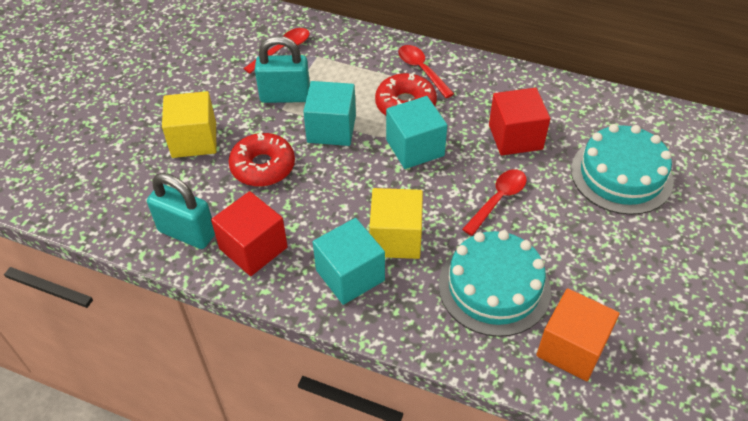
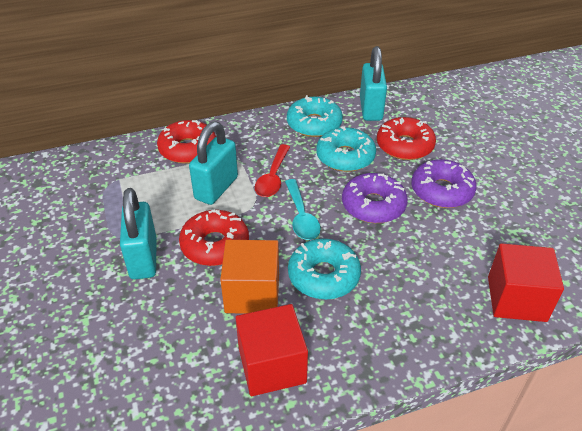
purple donut: 0 -> 2
red donut: 2 -> 3
red spoon: 3 -> 1
turquoise cake: 2 -> 0
turquoise cube: 3 -> 0
turquoise donut: 0 -> 3
turquoise padlock: 2 -> 3
turquoise spoon: 0 -> 1
yellow cube: 2 -> 0

